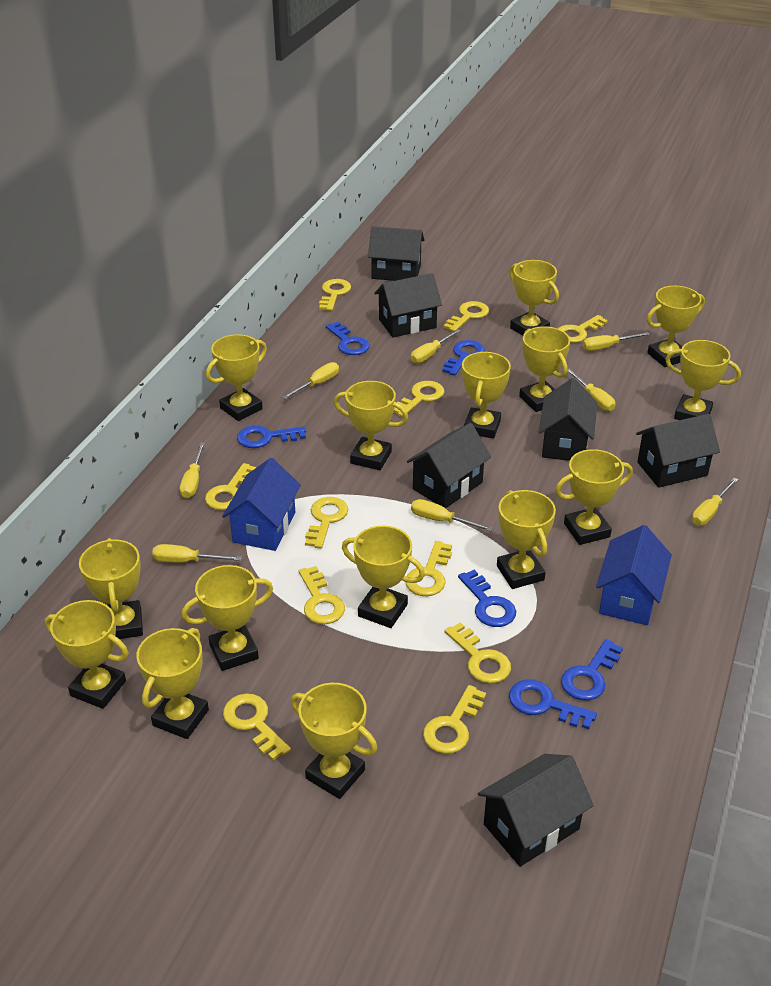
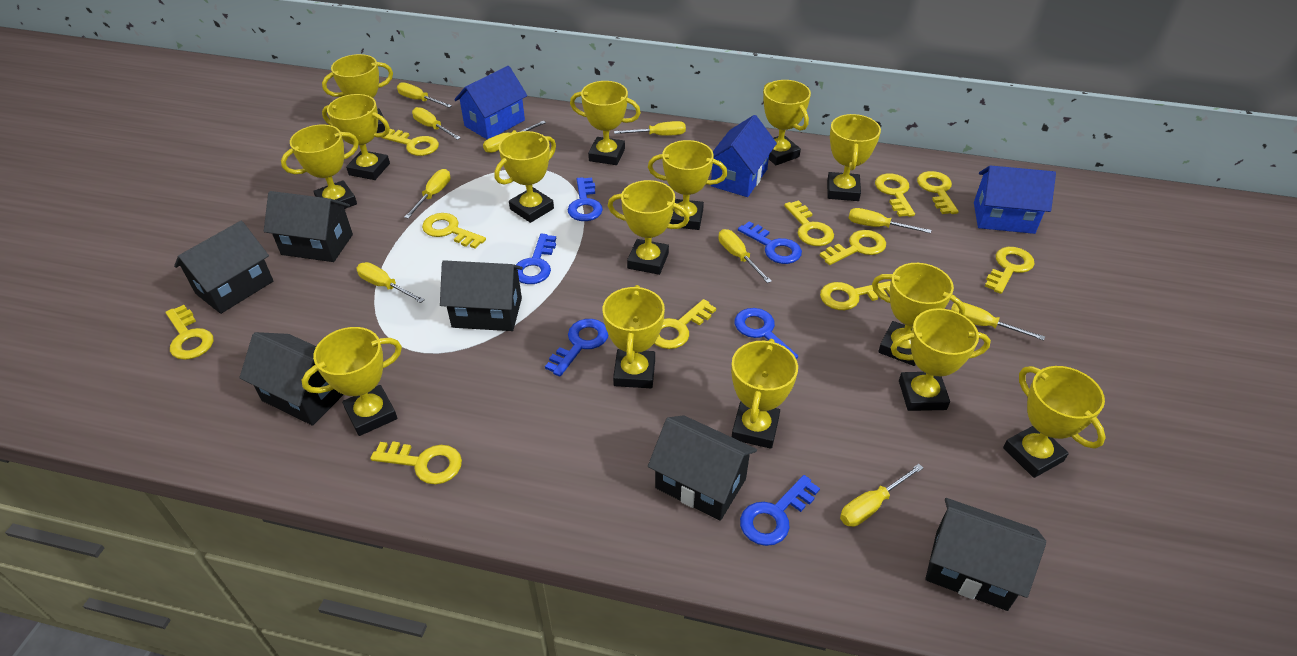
blue house: 2 -> 3
yellow screwdriver: 8 -> 10

